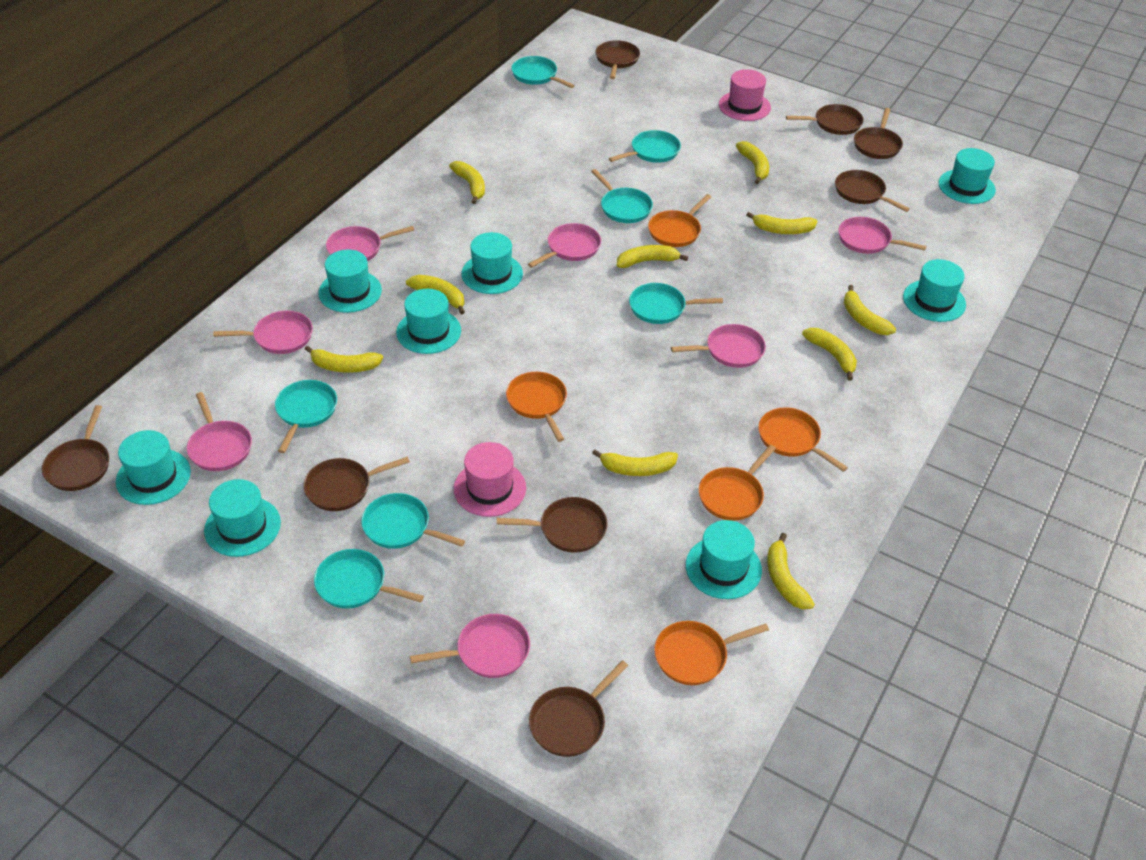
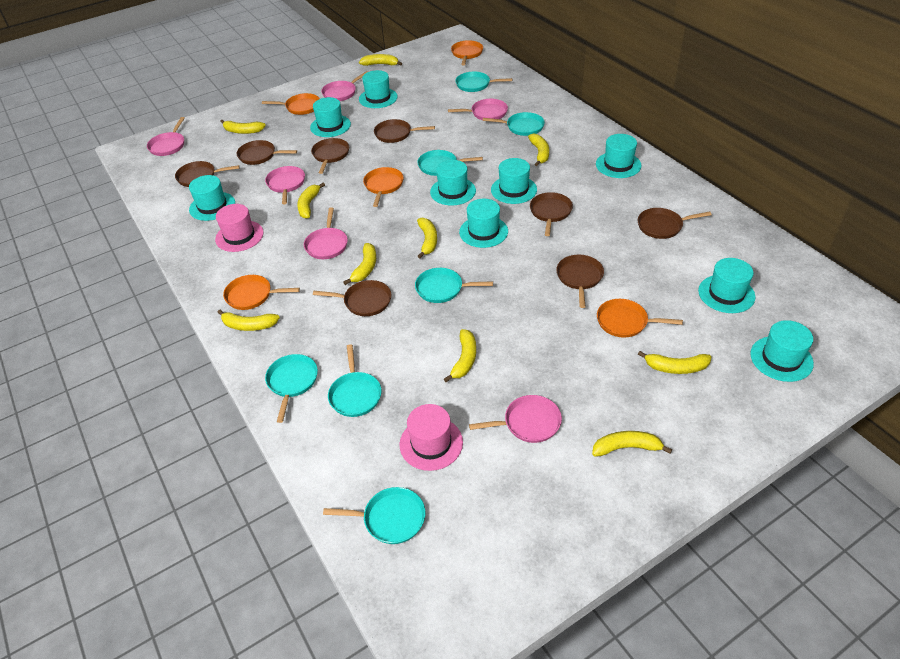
pink pan: 7 -> 6
turquoise hat: 8 -> 9

